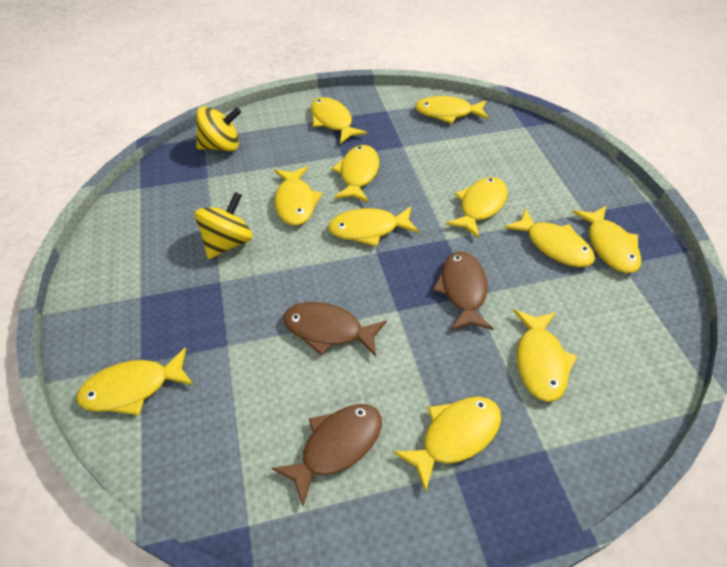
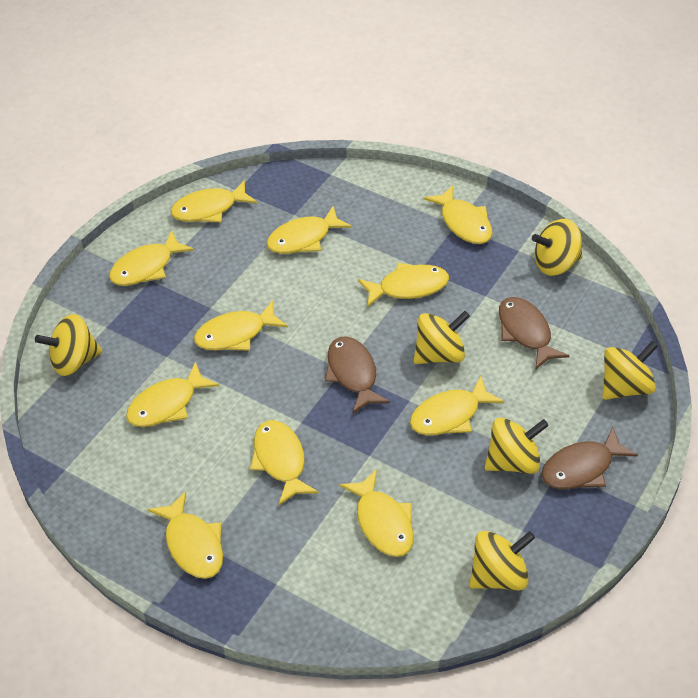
yellow spinning top: 2 -> 6

